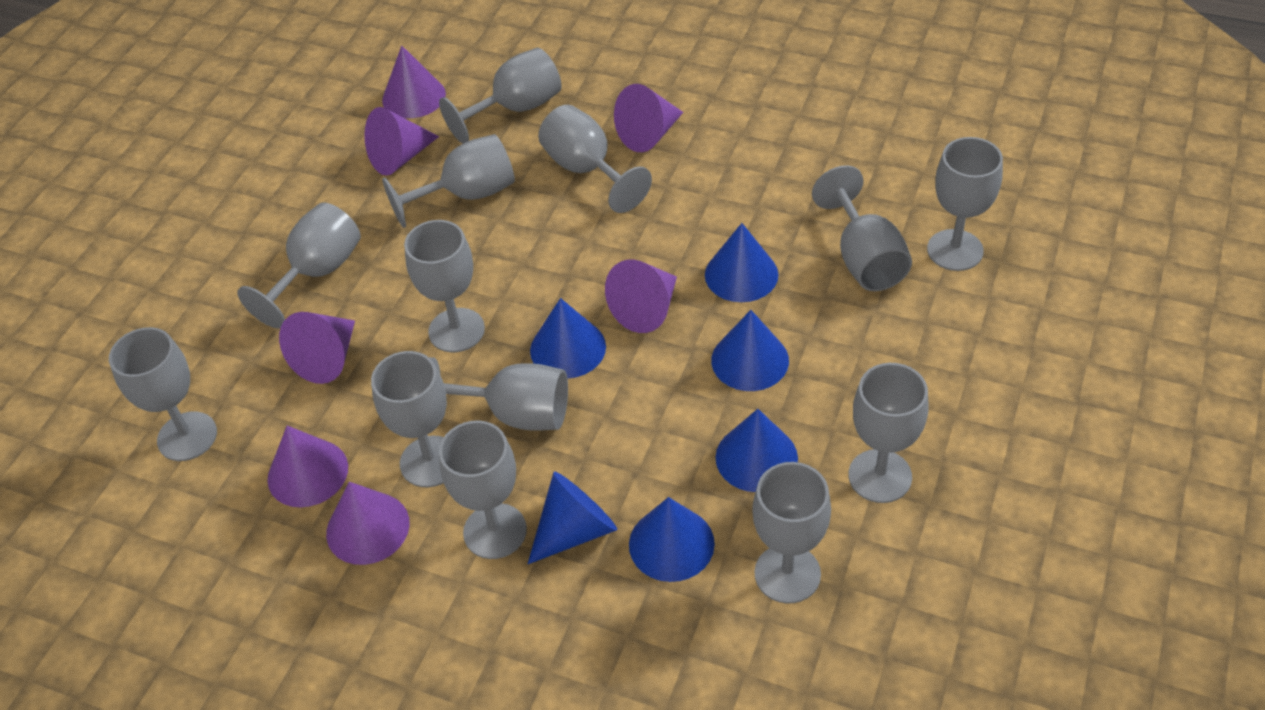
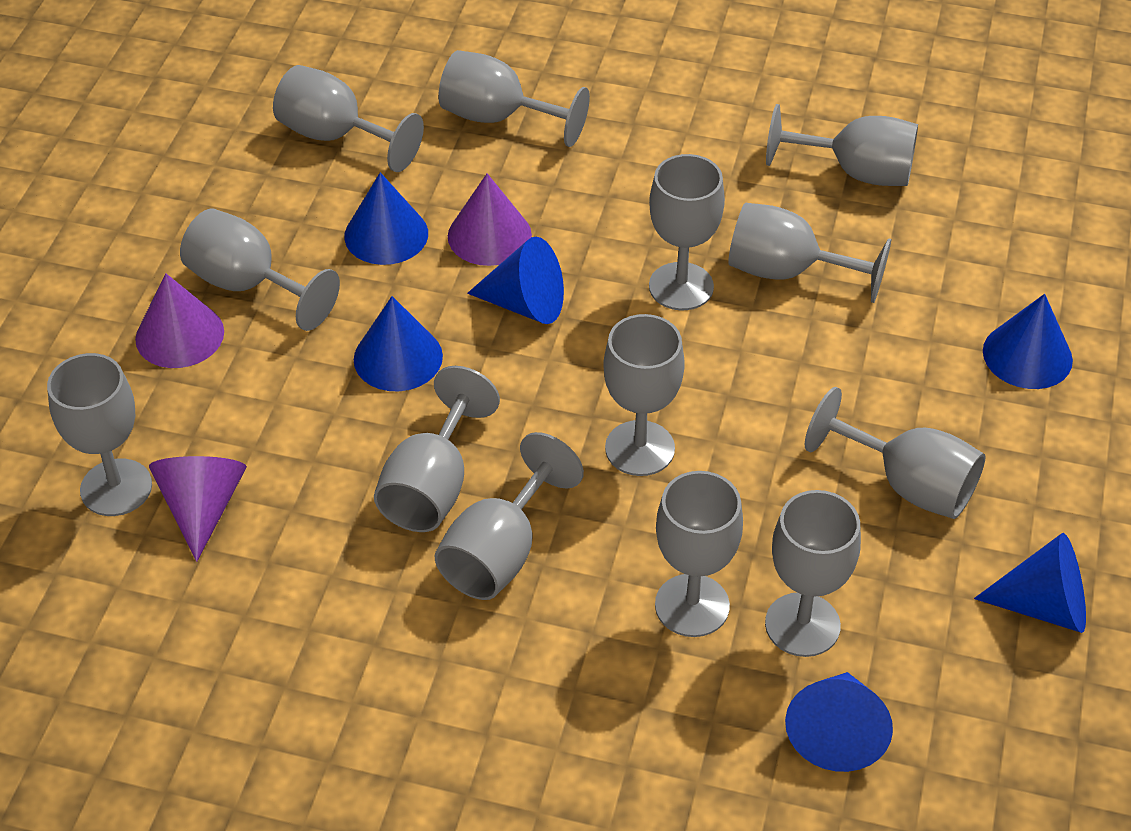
purple cone: 7 -> 3

